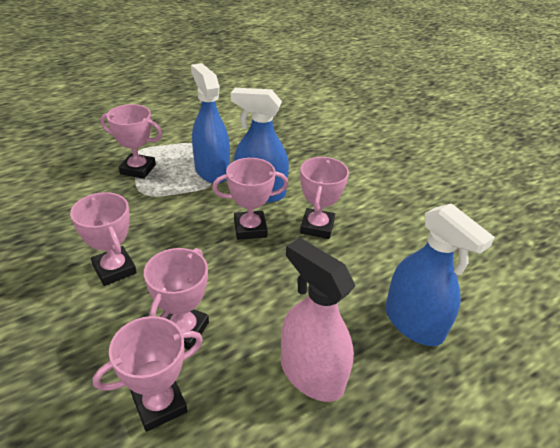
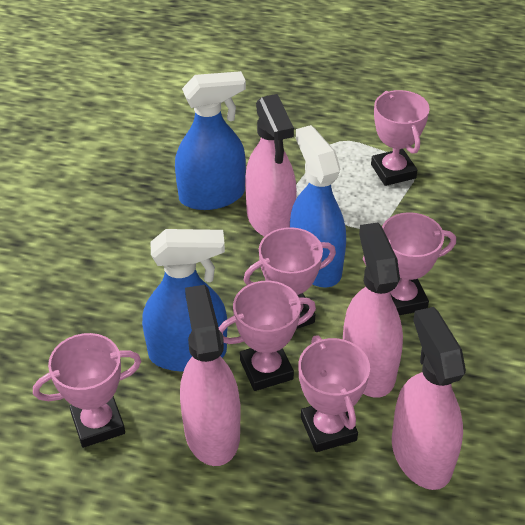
pink spray bottle: 1 -> 4

